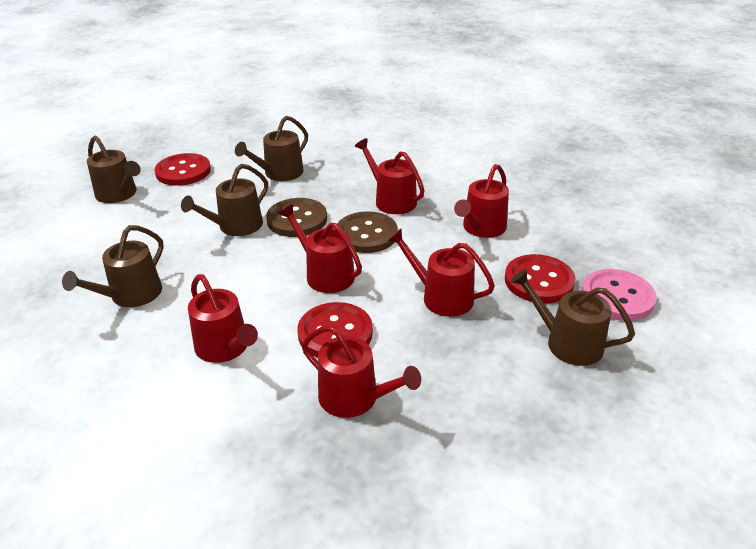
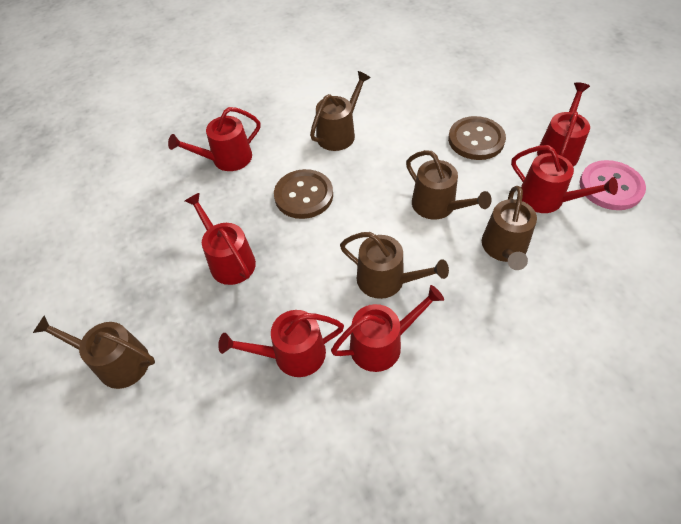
red button: 3 -> 0

